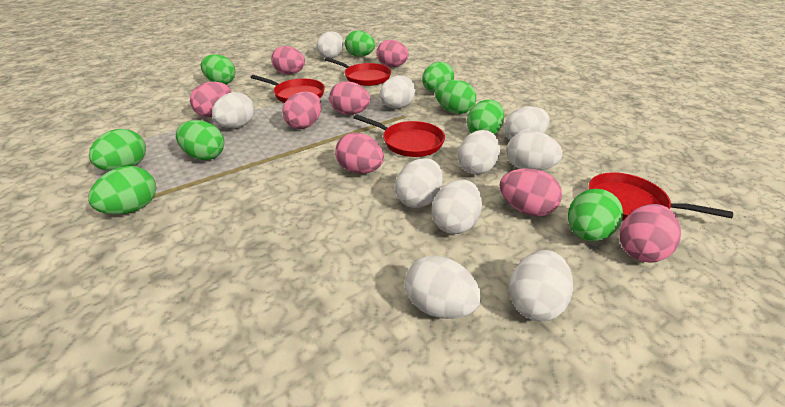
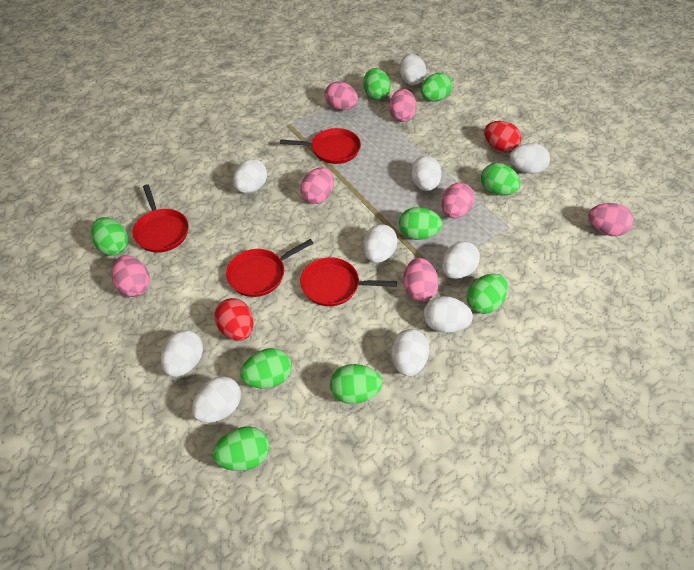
pink egg: 8 -> 7
red egg: 0 -> 2

